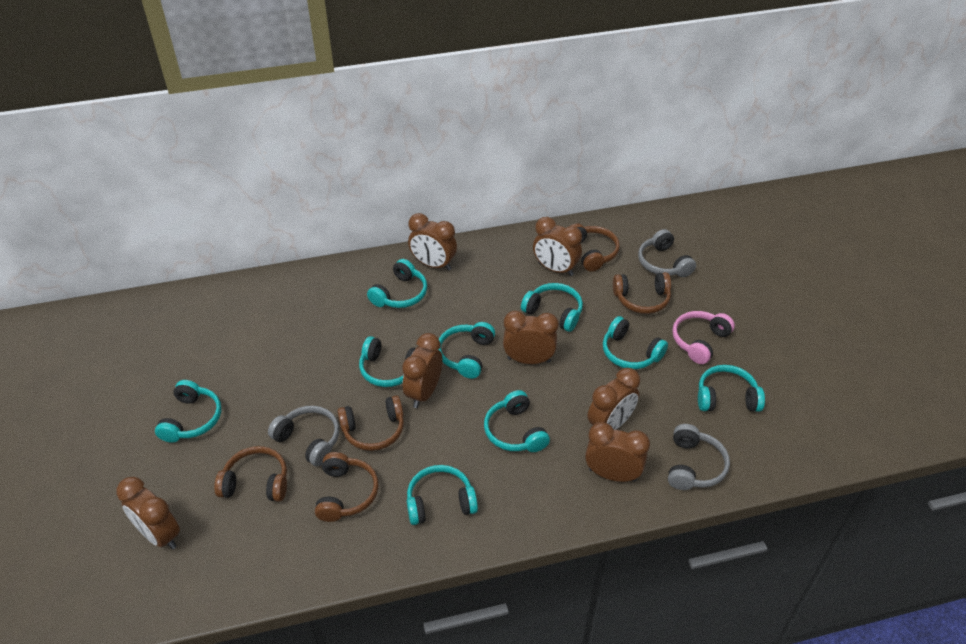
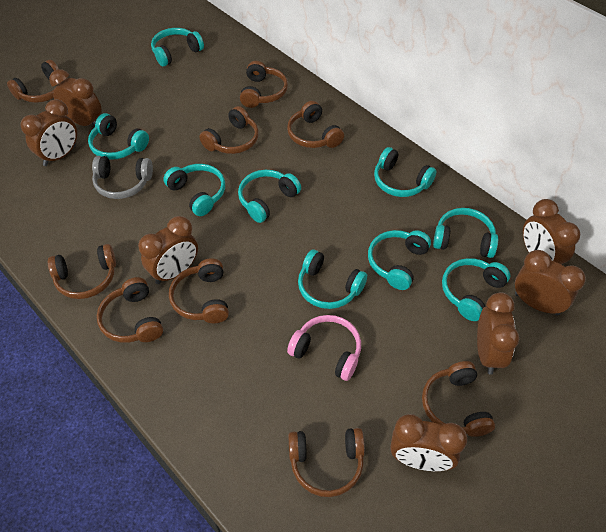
brown headphones: 5 -> 9
grey headphones: 3 -> 1

